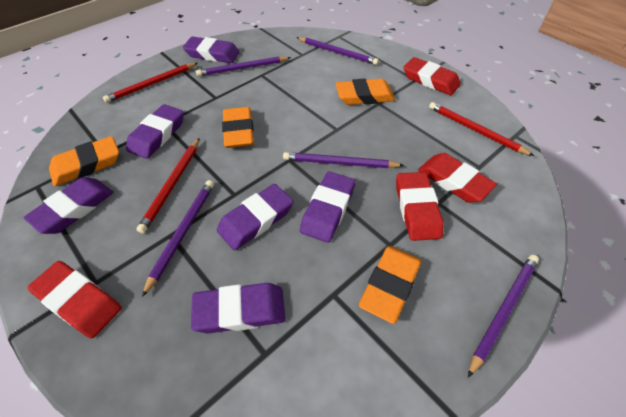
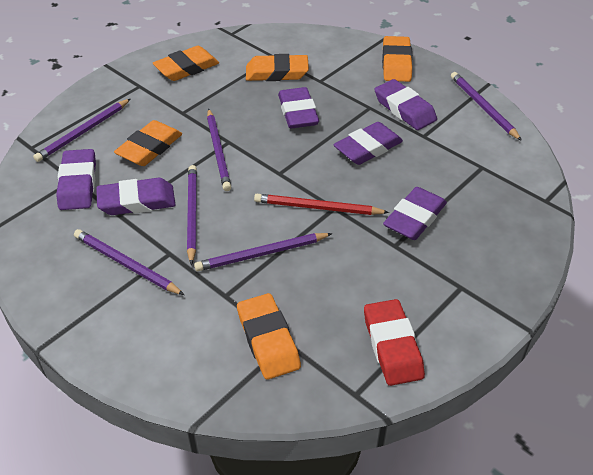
orange eraser: 4 -> 5
purple pencil: 5 -> 6
red eraser: 4 -> 1
red pencil: 3 -> 1

